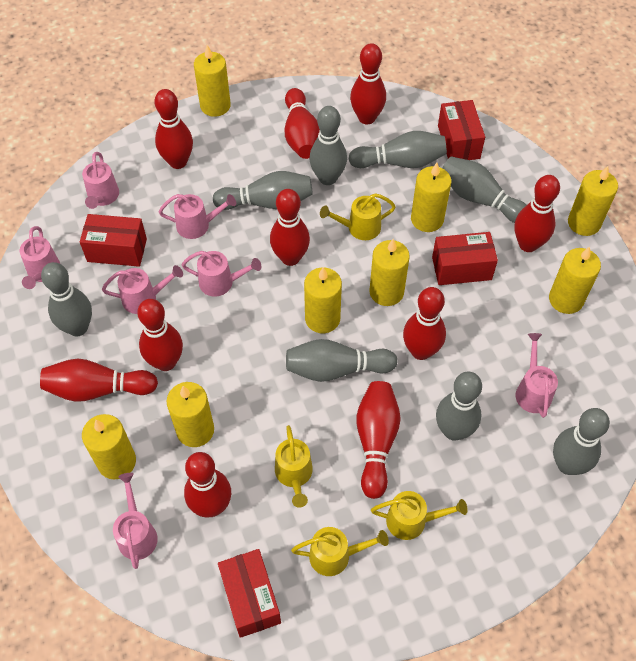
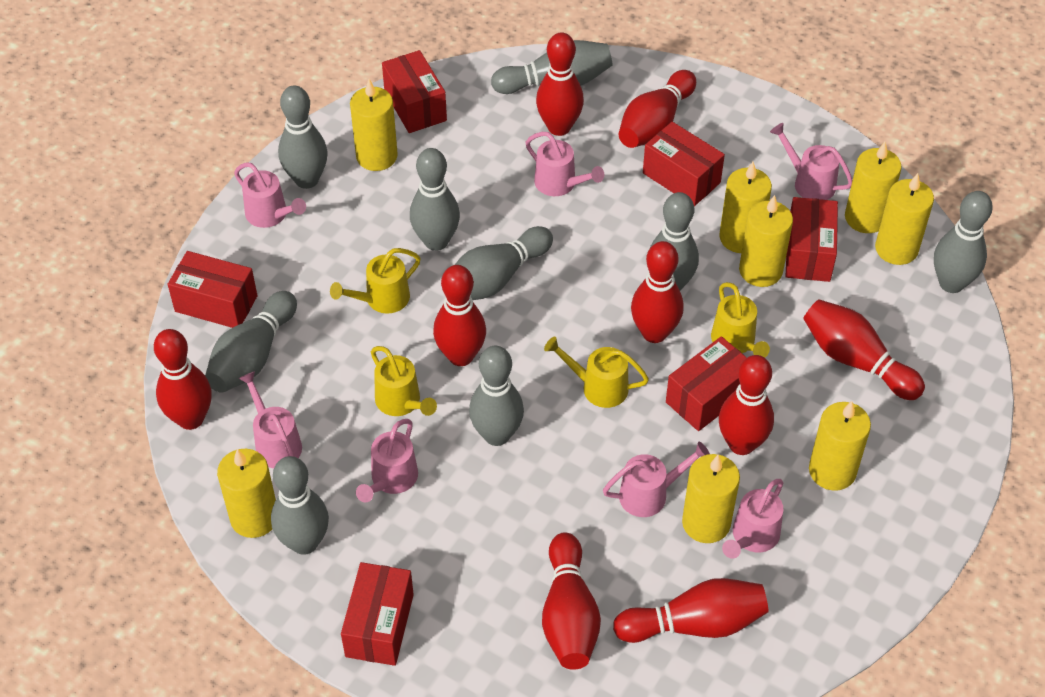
grey bowling pin: 8 -> 9
red bowling pin: 10 -> 9
red box: 4 -> 6

